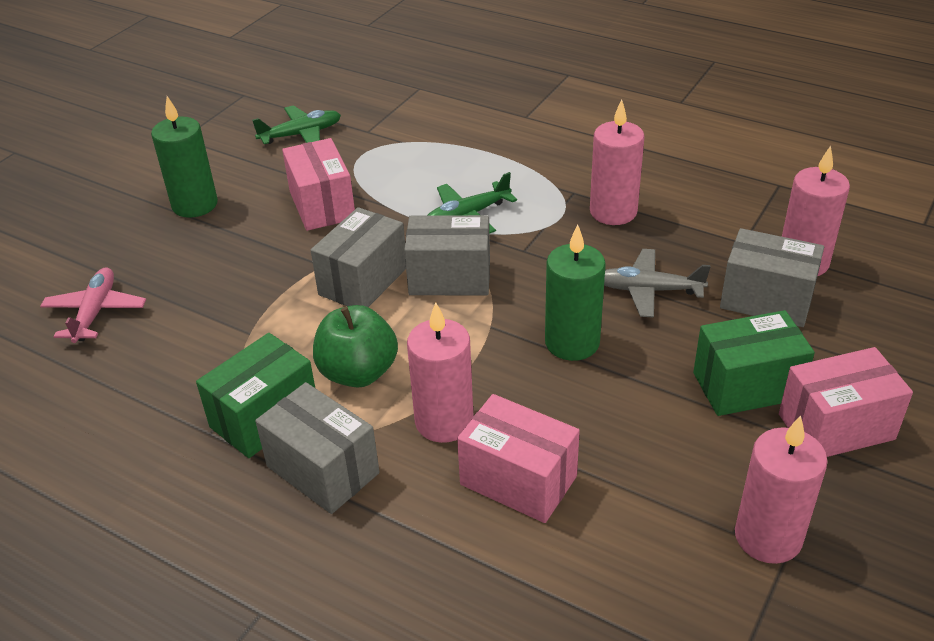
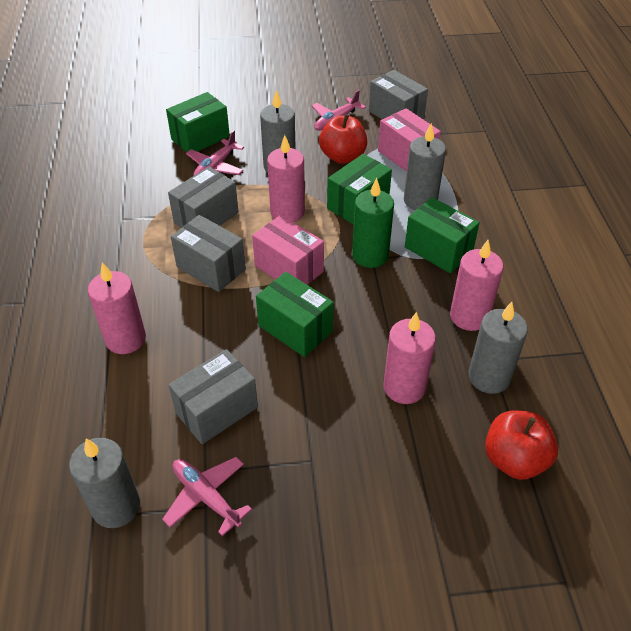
green apple: 1 -> 0
green box: 2 -> 4
green candle: 2 -> 1
green plane: 2 -> 0
grey candle: 0 -> 4
grey plane: 1 -> 0
pink box: 3 -> 2
pink plane: 1 -> 3
red apple: 0 -> 2

